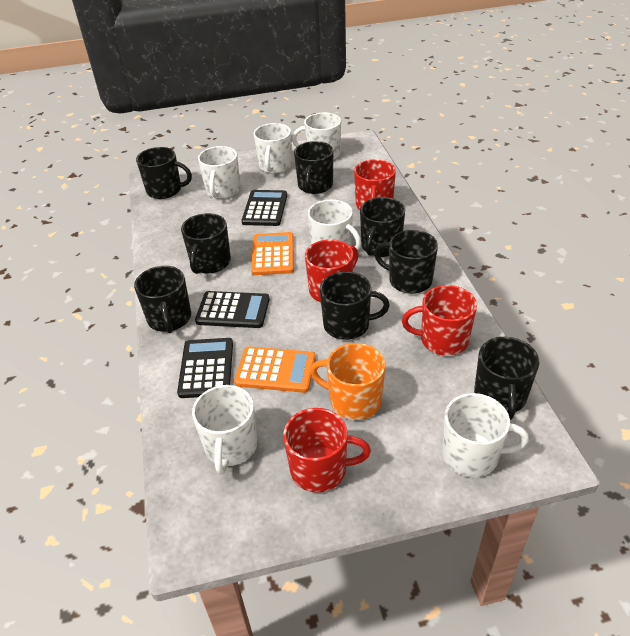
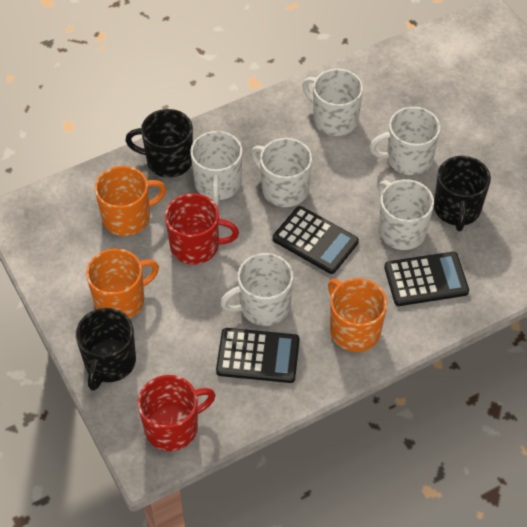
black mug: 8 -> 3
orange calculator: 2 -> 0
orange mug: 1 -> 3
red mug: 4 -> 2

